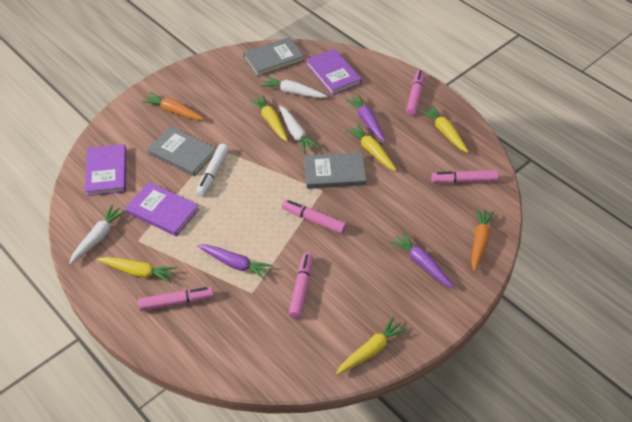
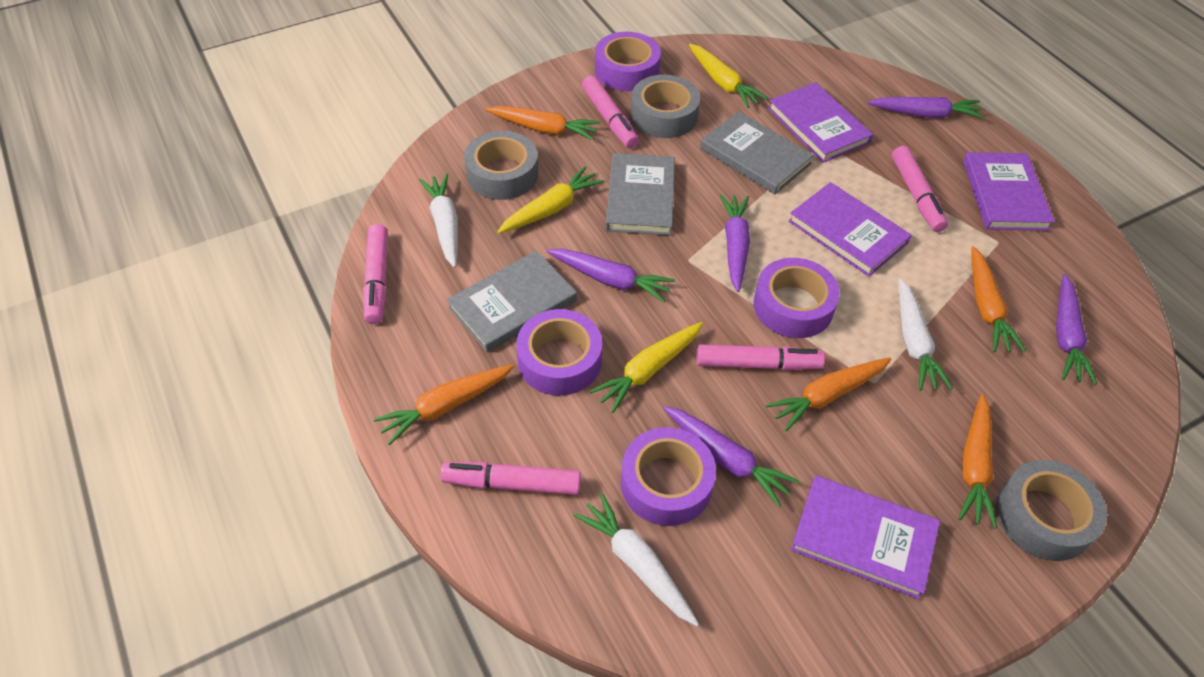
grey tape: 0 -> 3
orange carrot: 2 -> 5
purple book: 3 -> 4
purple carrot: 3 -> 5
purple tape: 0 -> 4
white marker: 1 -> 0
yellow carrot: 5 -> 3

